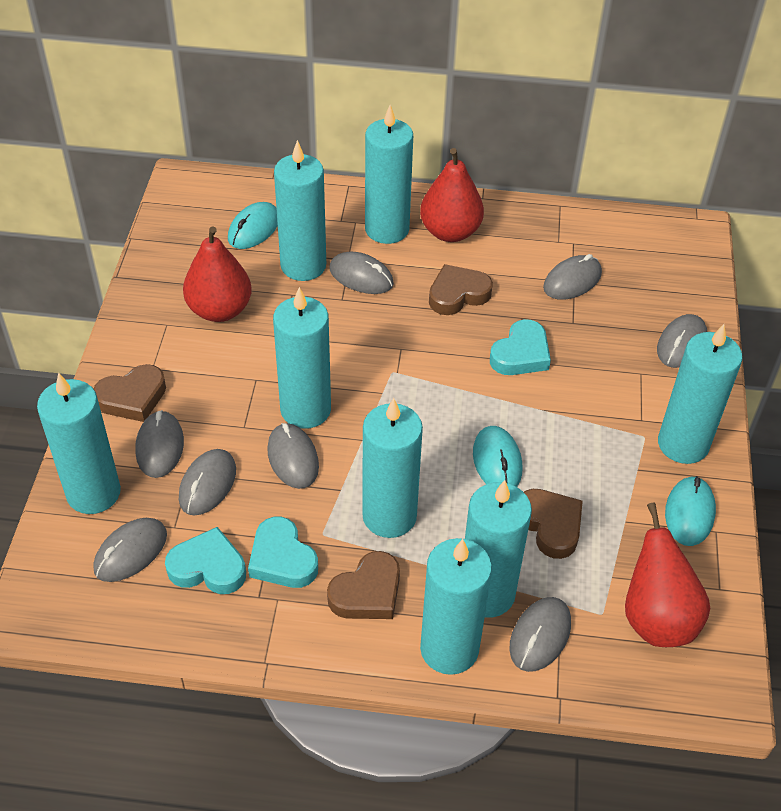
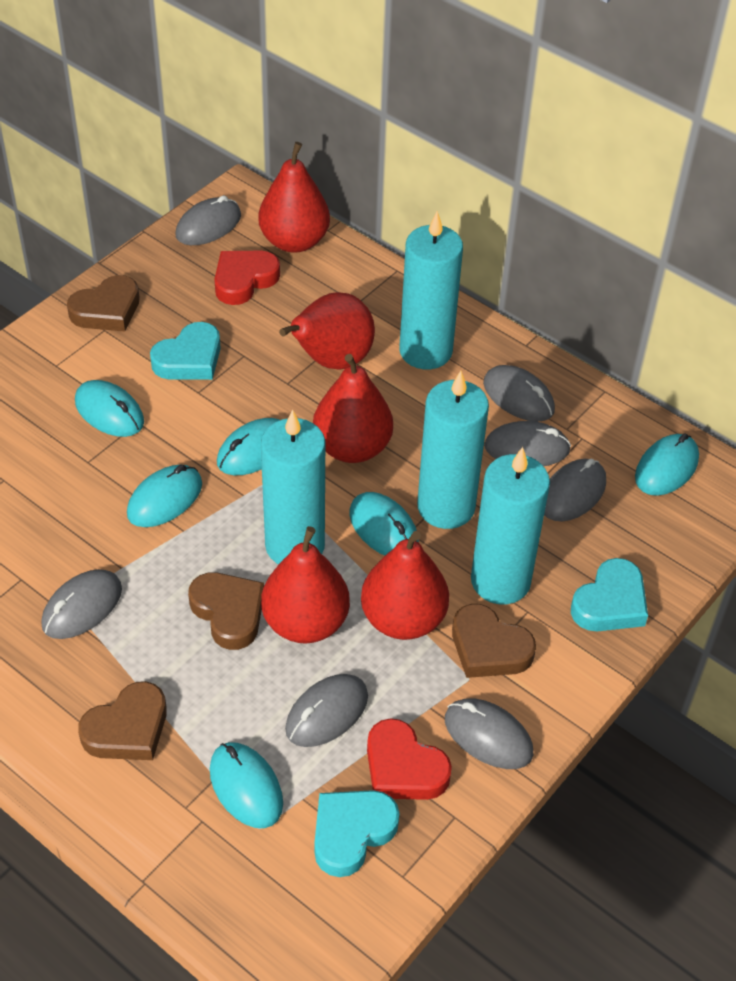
grey mouse: 8 -> 7
red heart: 0 -> 2
red pear: 3 -> 5
turquoise candle: 8 -> 4
turquoise mouse: 3 -> 6

